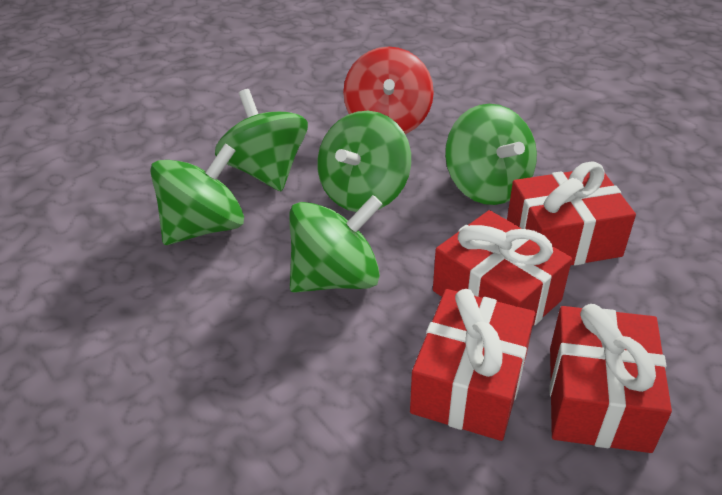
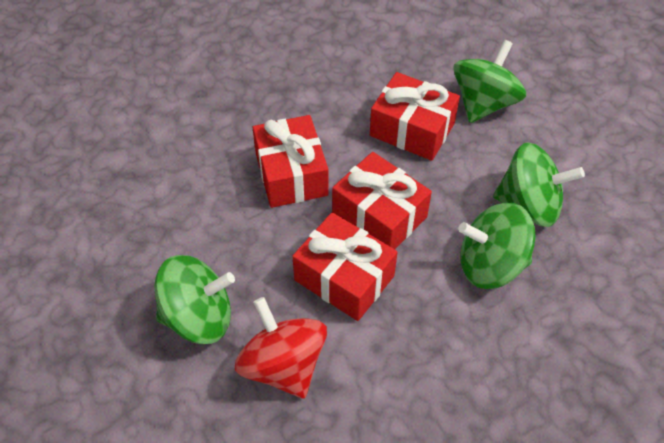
green spinning top: 5 -> 4

